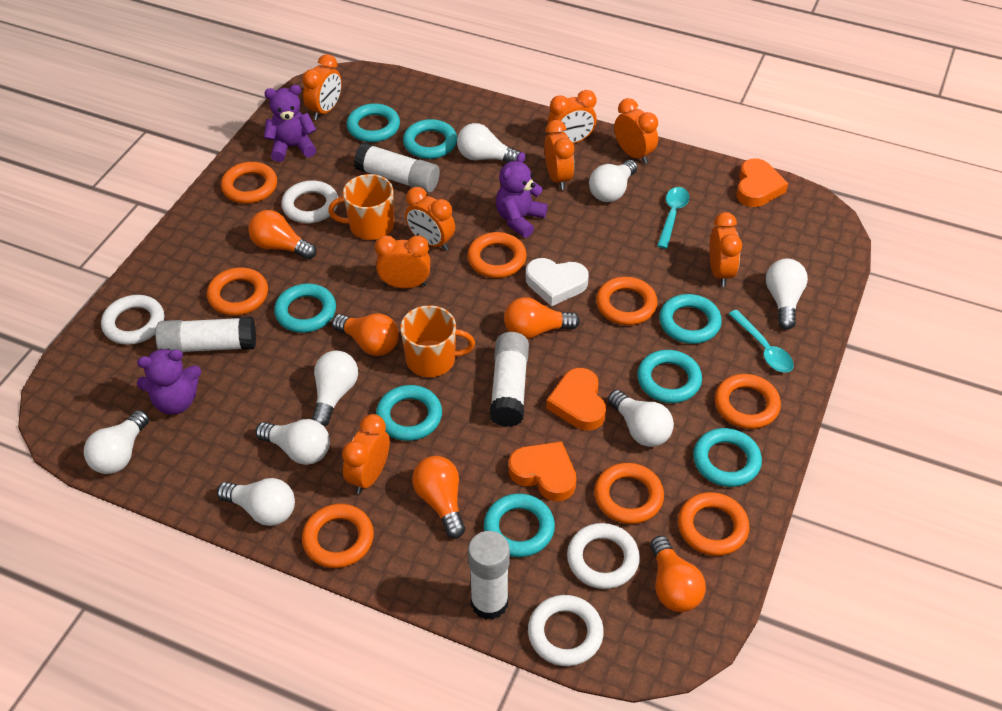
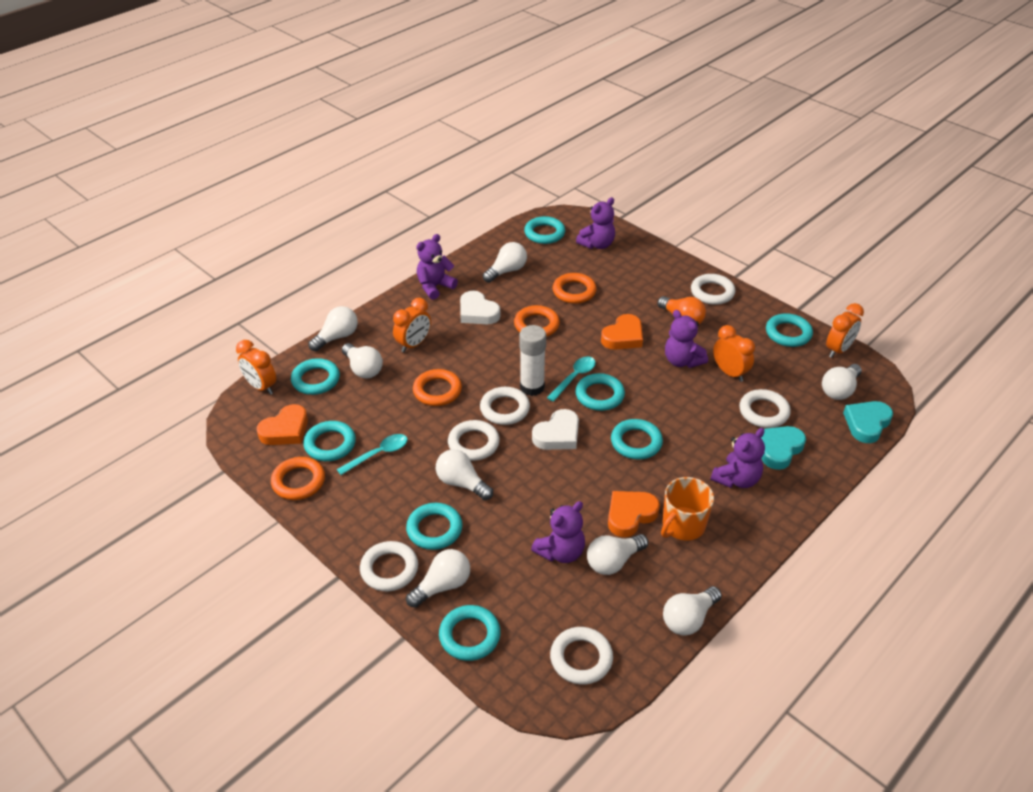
orange clock: 8 -> 4
orange light bulb: 5 -> 1
orange mug: 2 -> 1
orange ring: 8 -> 4
purple teddy bear: 3 -> 5
turquoise heart: 0 -> 2
white glue stick: 4 -> 1
white heart: 1 -> 2
white ring: 4 -> 6

